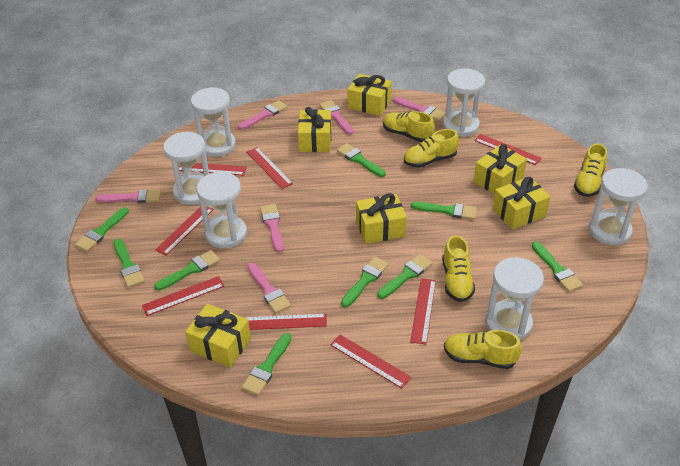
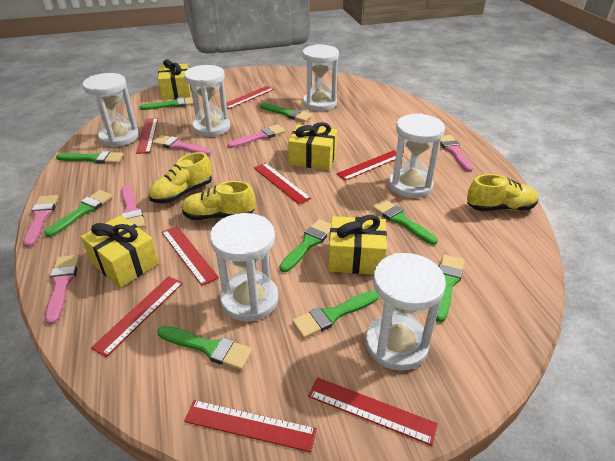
yellow gift: 6 -> 4
yellow shoe: 5 -> 3

